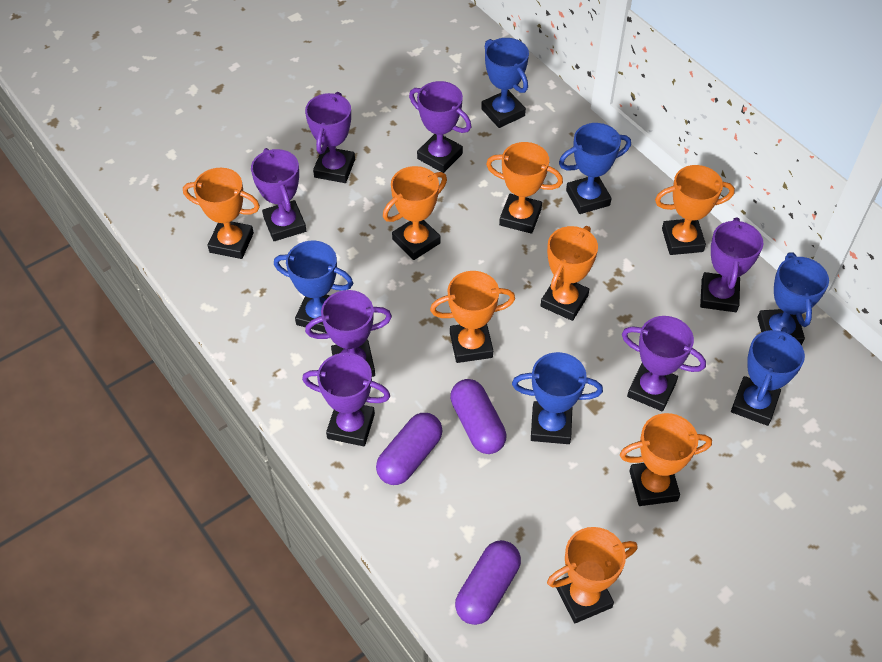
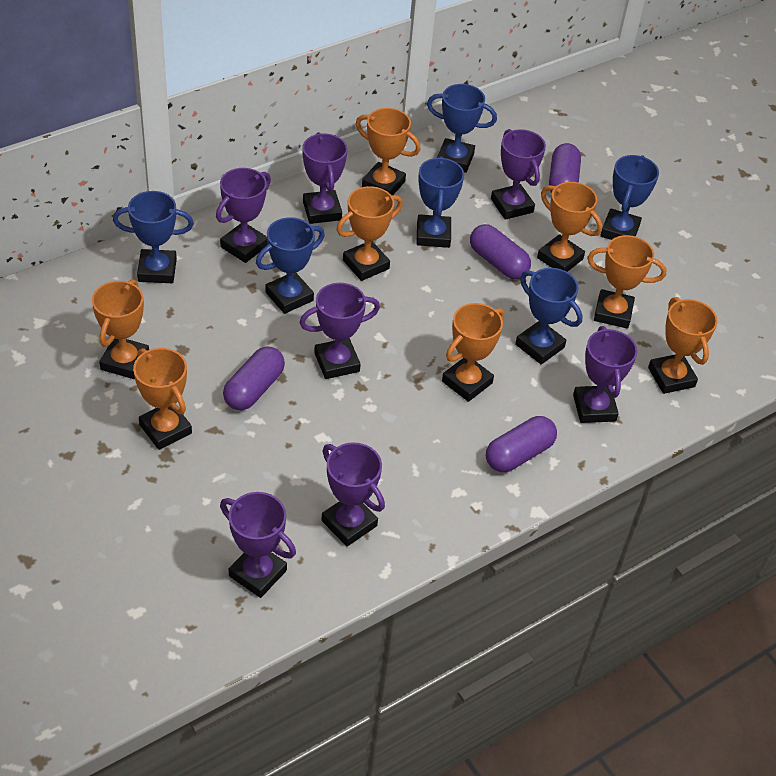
purple capsule: 3 -> 4

